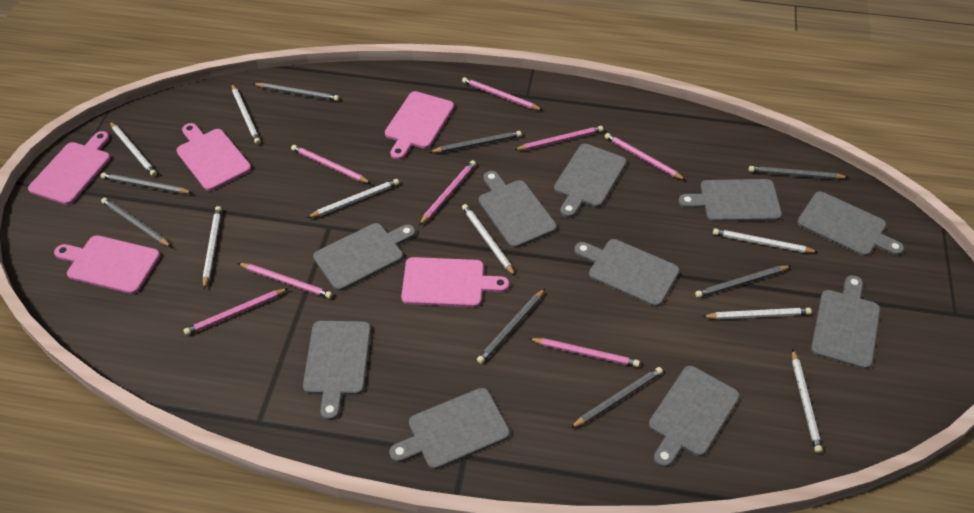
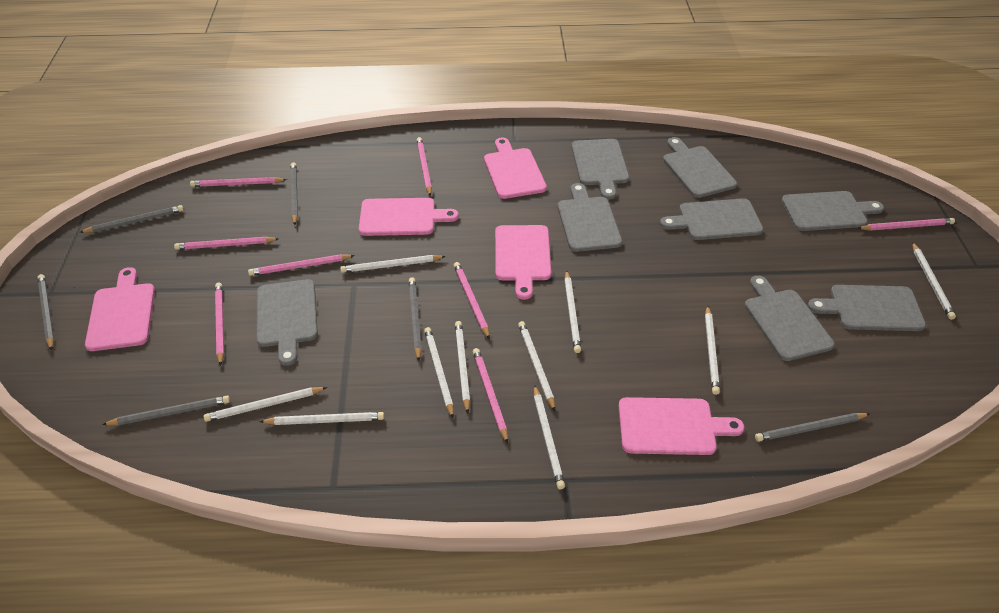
grey cutting board: 10 -> 8
grey pencil: 8 -> 6
white pencil: 8 -> 10

